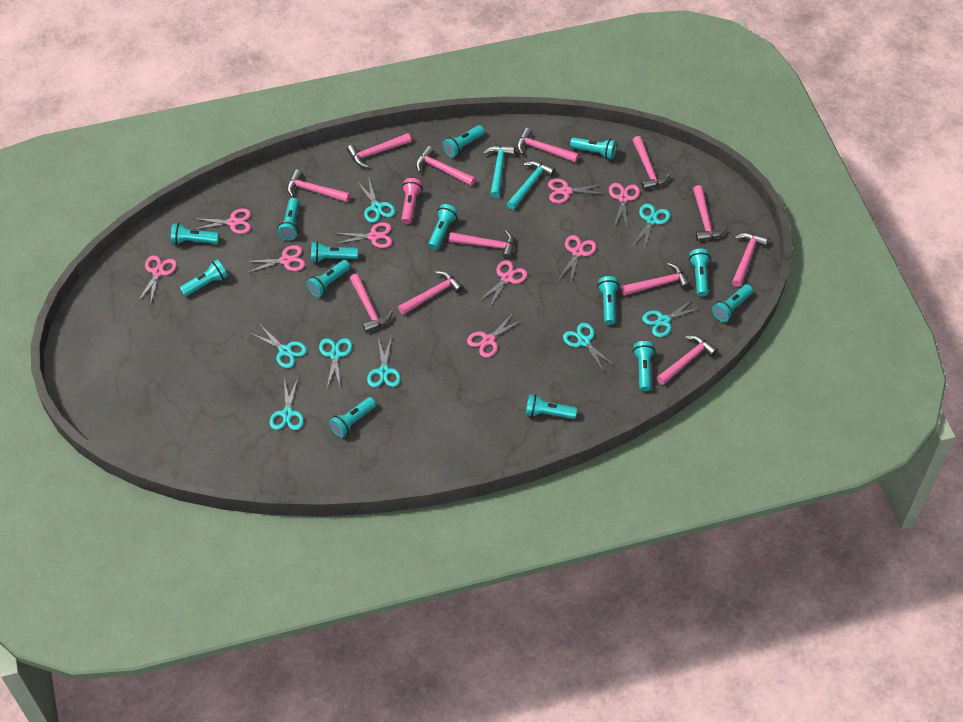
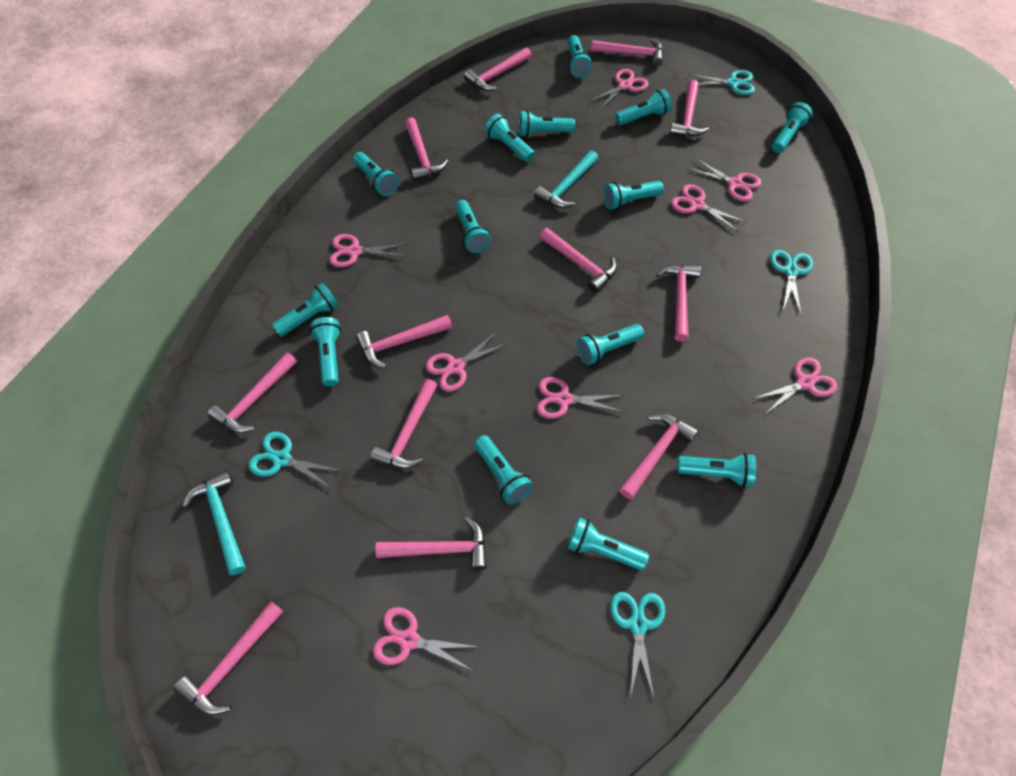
pink flashlight: 1 -> 0
pink scissors: 9 -> 8
turquoise scissors: 8 -> 4

